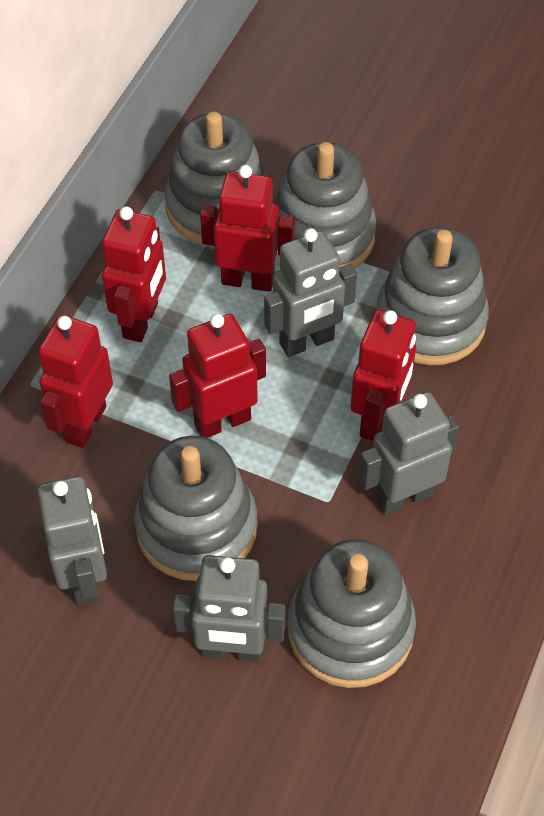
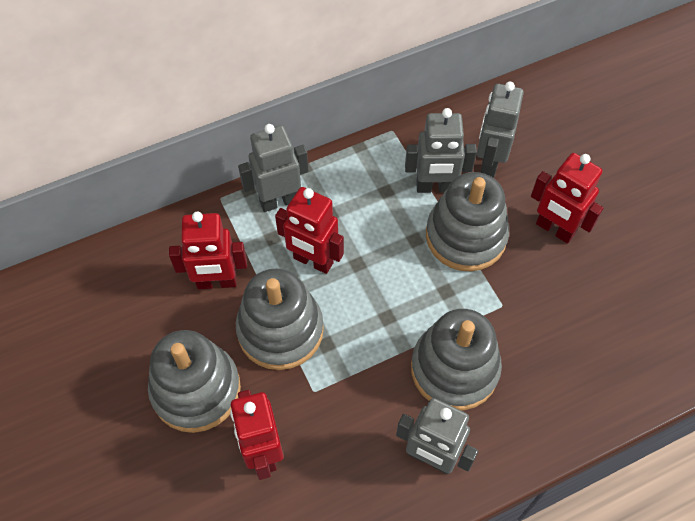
grey stacking toy: 5 -> 4
red robot: 5 -> 4

